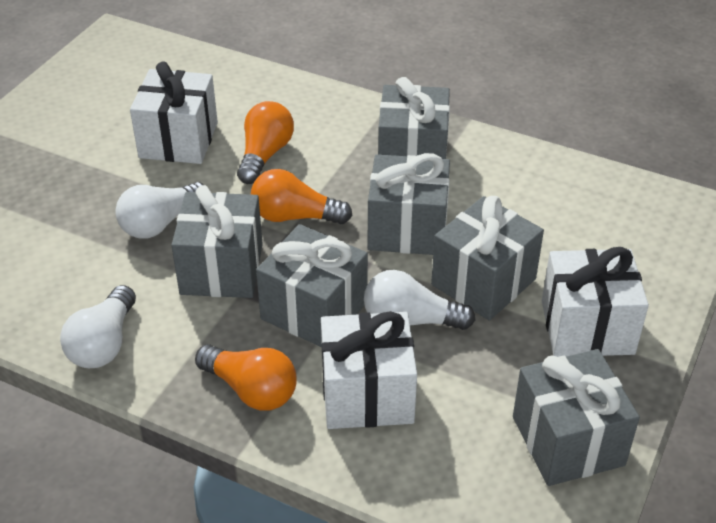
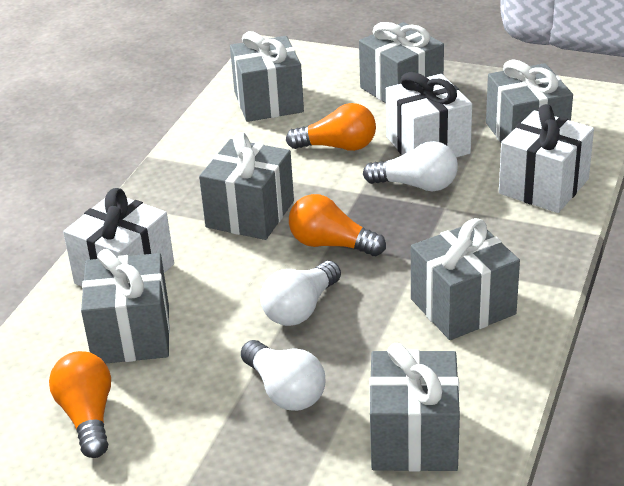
grey gift: 6 -> 7

